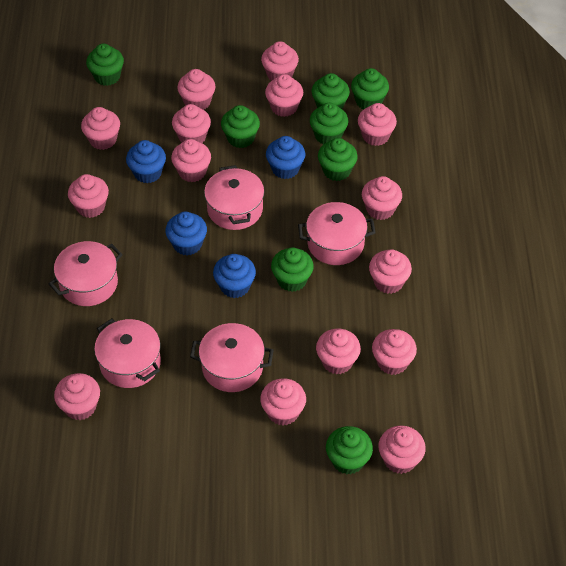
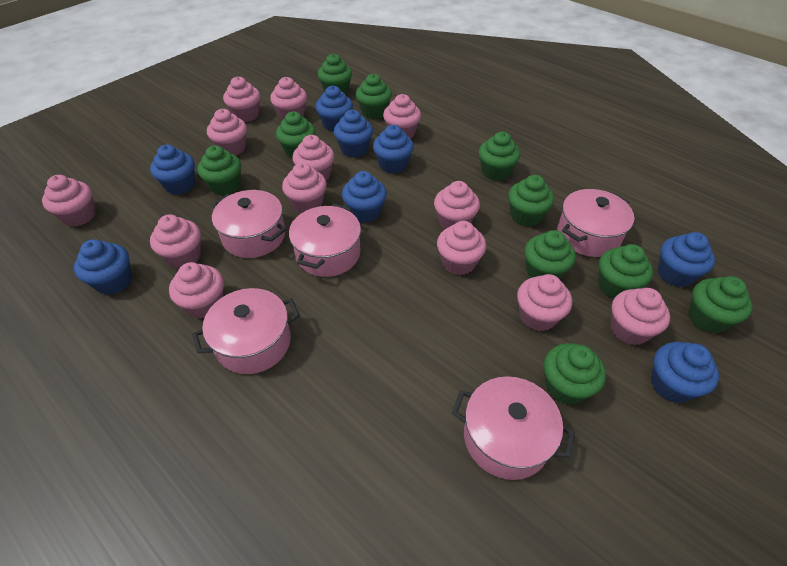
blue cupcake: 4 -> 8
green cupcake: 8 -> 10
pink cupcake: 15 -> 13

